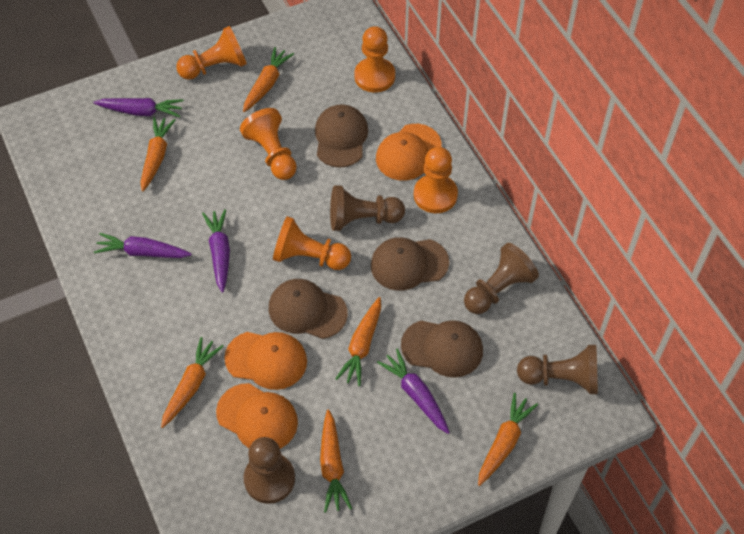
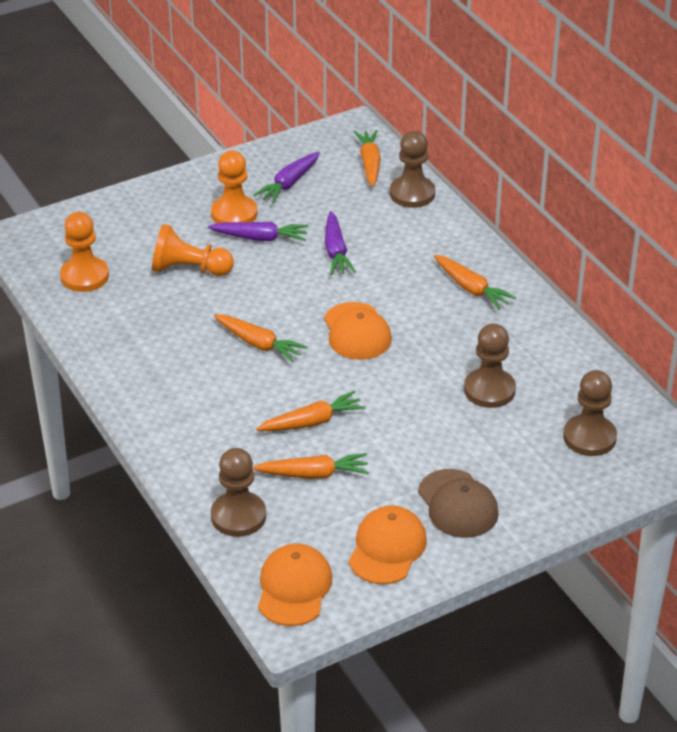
brown cap: 4 -> 1
orange carrot: 6 -> 5
orange pawn: 5 -> 3
purple carrot: 4 -> 3

